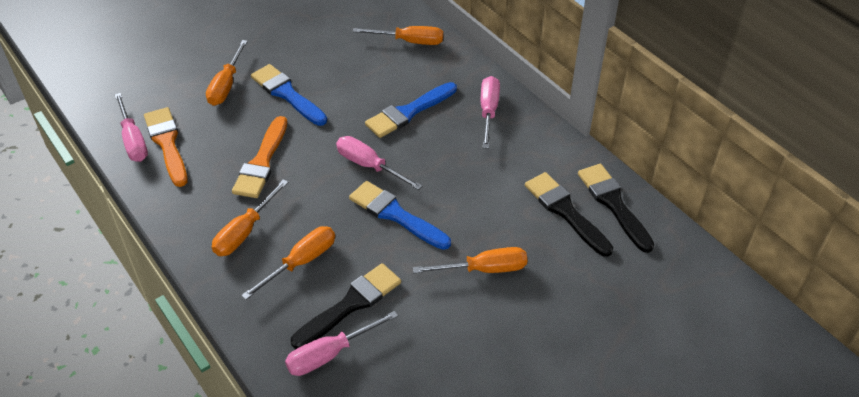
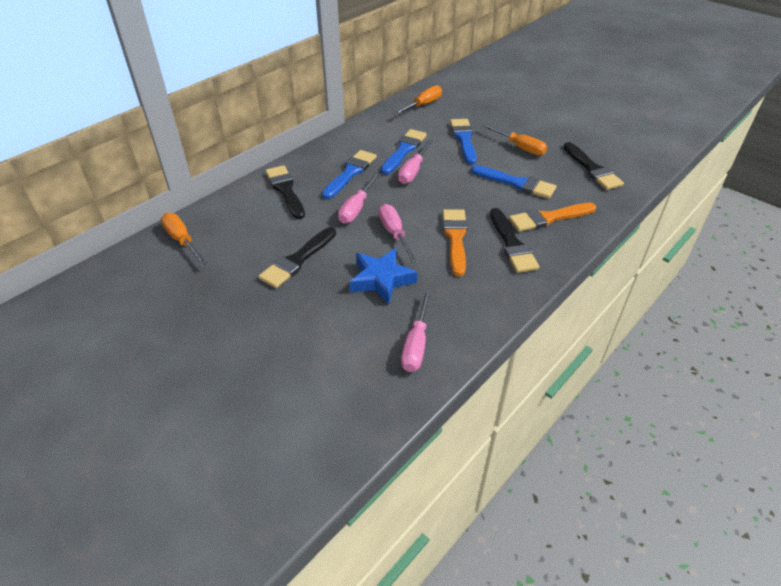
black brush: 3 -> 4
blue brush: 3 -> 4
blue star: 0 -> 1
orange screwdriver: 5 -> 3

